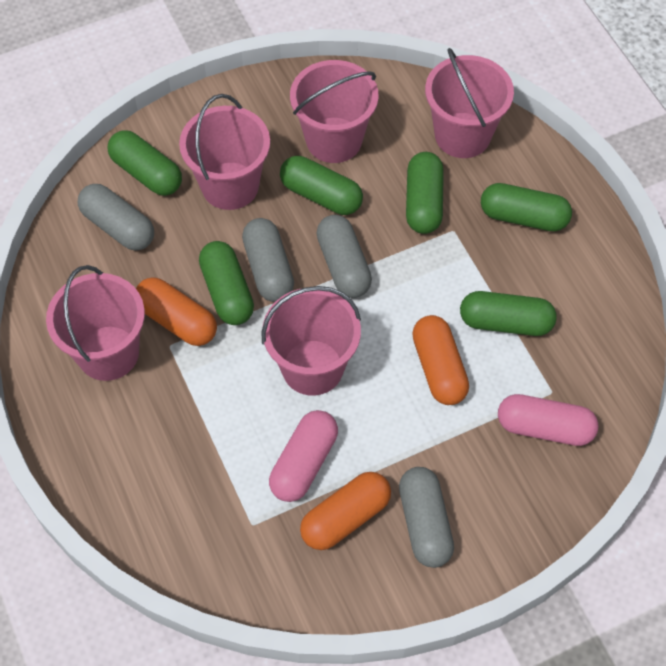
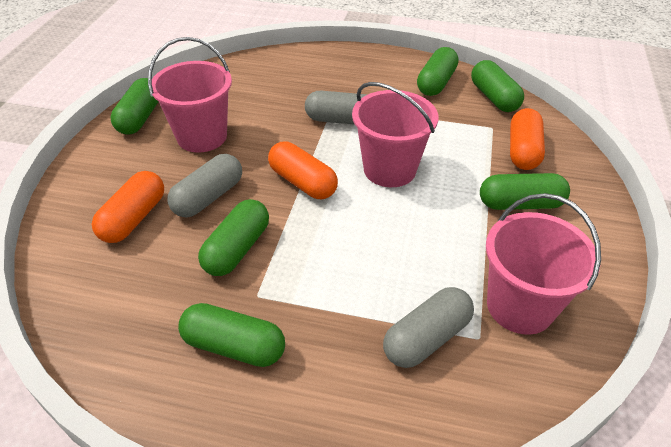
grey capsule: 4 -> 3
pink bucket: 5 -> 3
pink capsule: 2 -> 0

